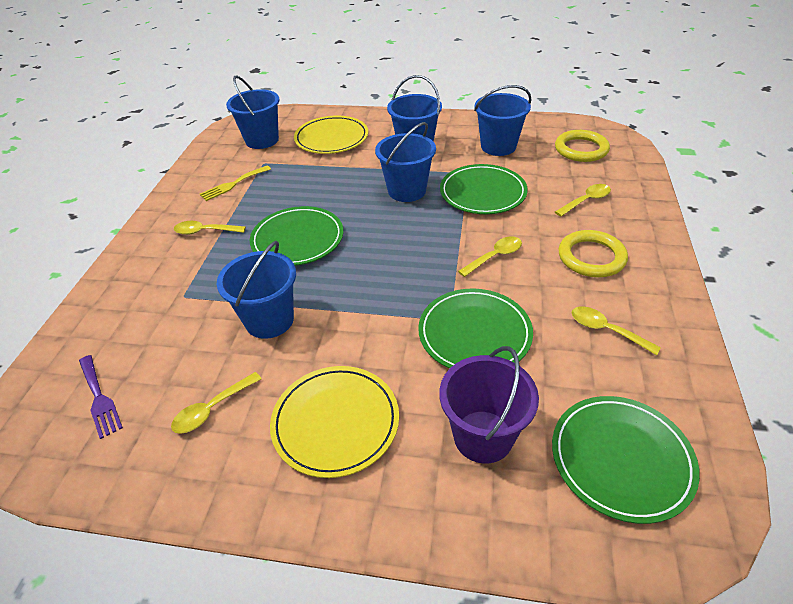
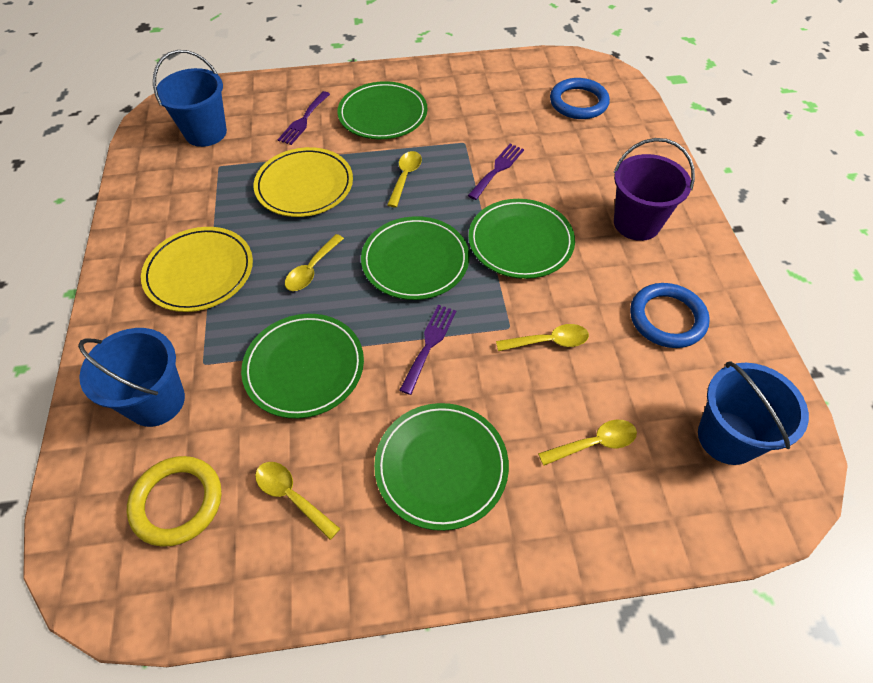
blue bucket: 5 -> 3
blue ring: 0 -> 2
green plate: 4 -> 5
purple fork: 1 -> 3
yellow fork: 1 -> 0
yellow ring: 2 -> 1

